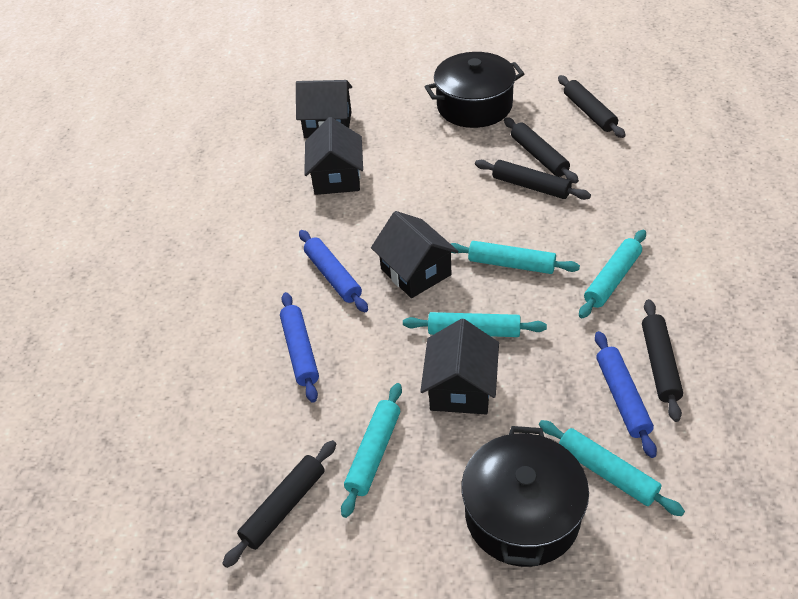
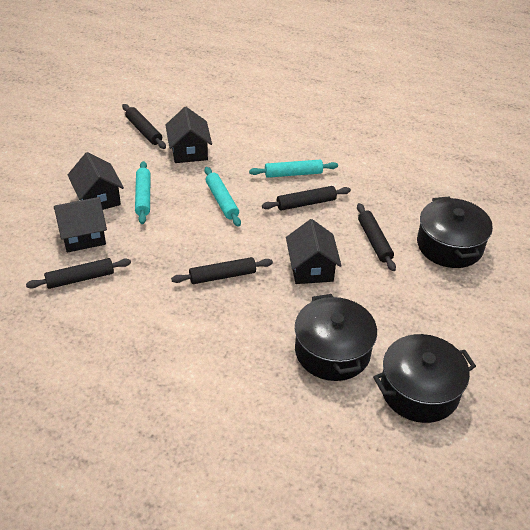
black pot: 2 -> 3
blue rolling pin: 3 -> 0
turquoise rolling pin: 5 -> 3

